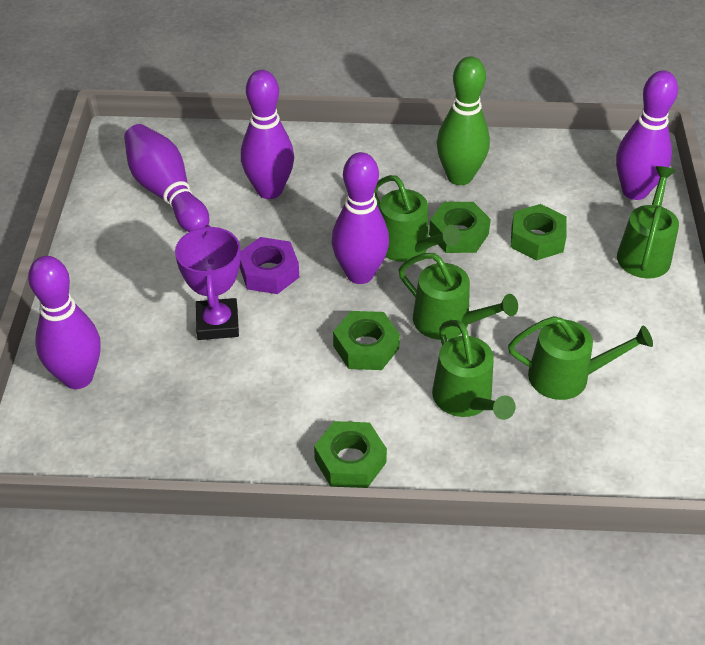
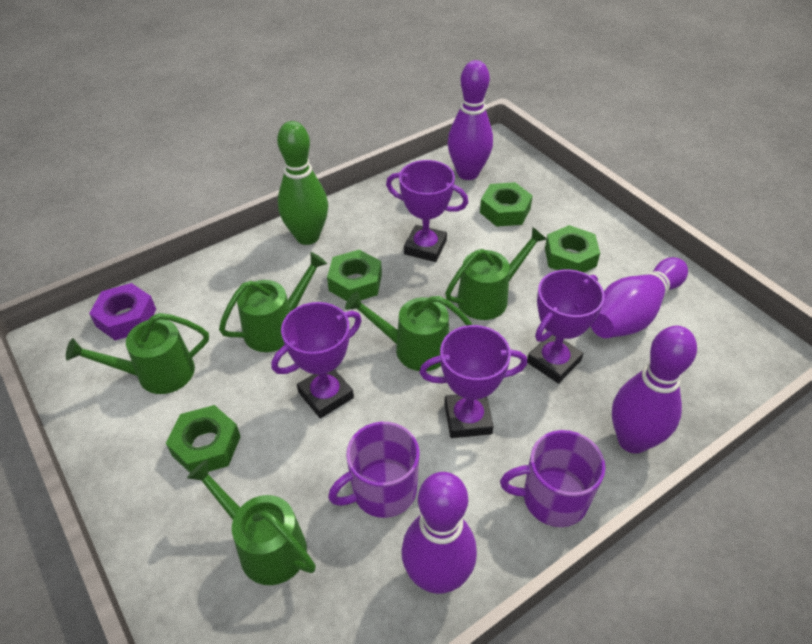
purple bowling pin: 5 -> 4
purple mug: 0 -> 2
purple trophy: 1 -> 4

